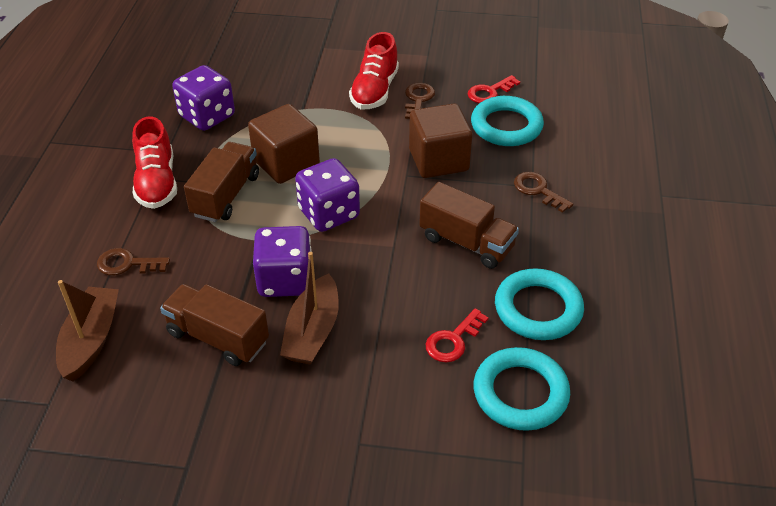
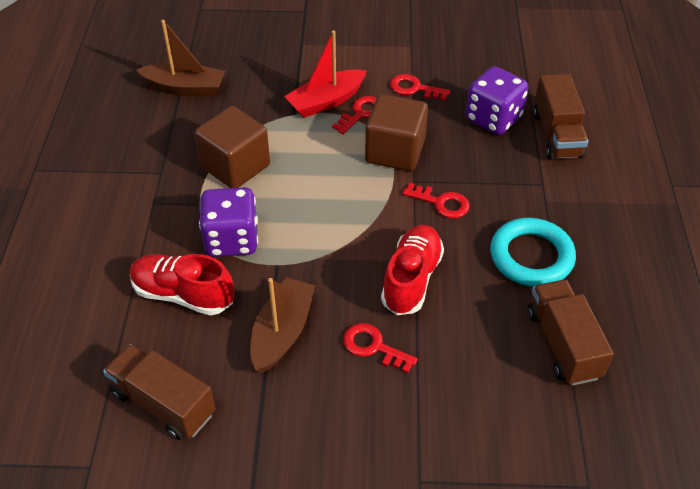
brown key: 3 -> 0
purple dice: 3 -> 2
red boat: 0 -> 1
red key: 2 -> 4
turquoise ring: 3 -> 1

